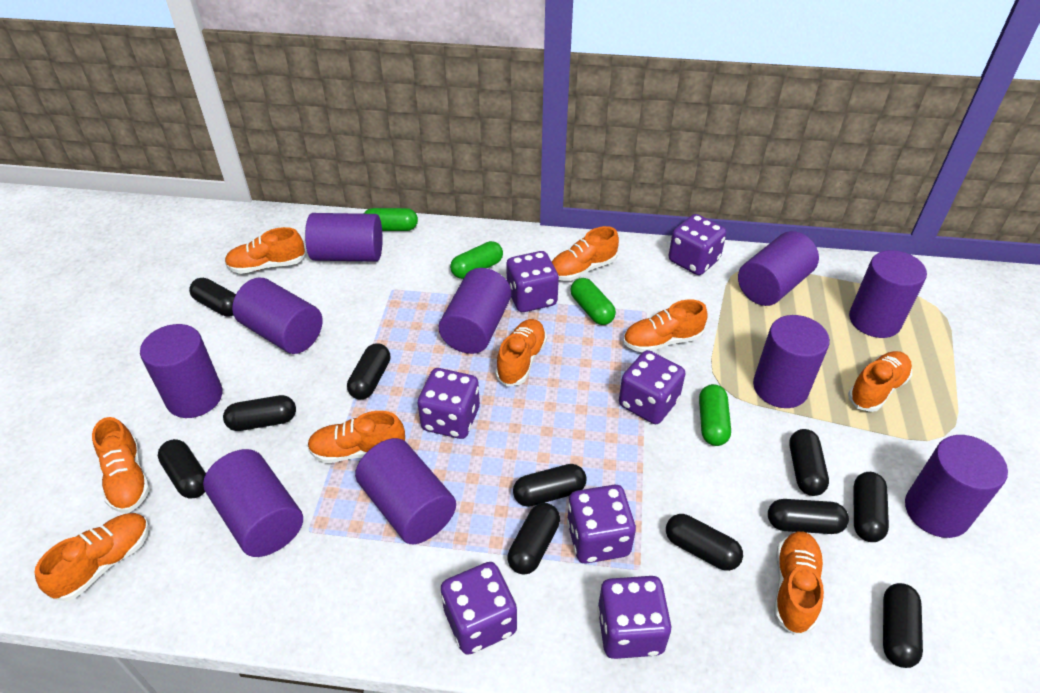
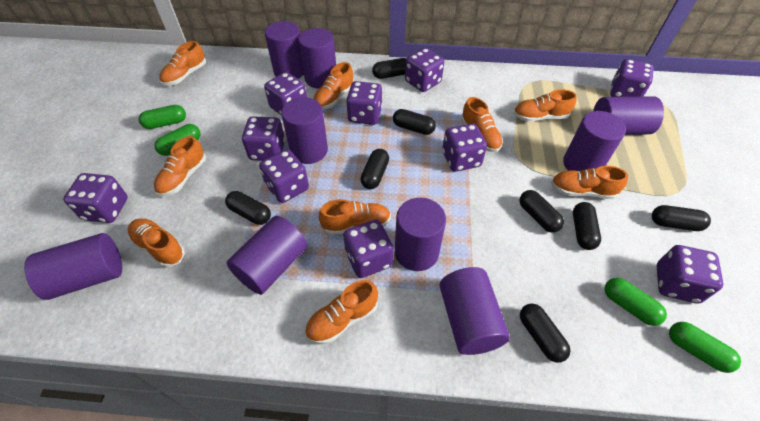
black capsule: 11 -> 8
purple cylinder: 10 -> 9
purple dice: 7 -> 10

